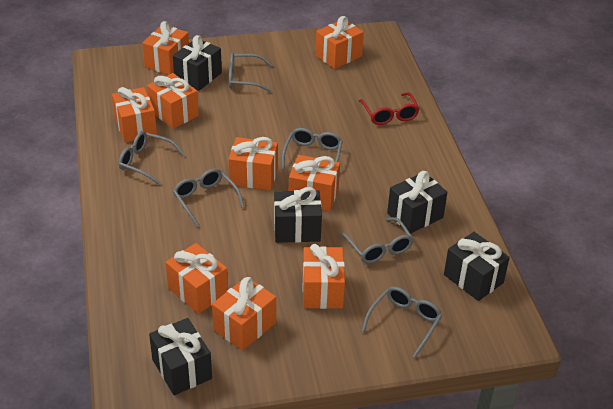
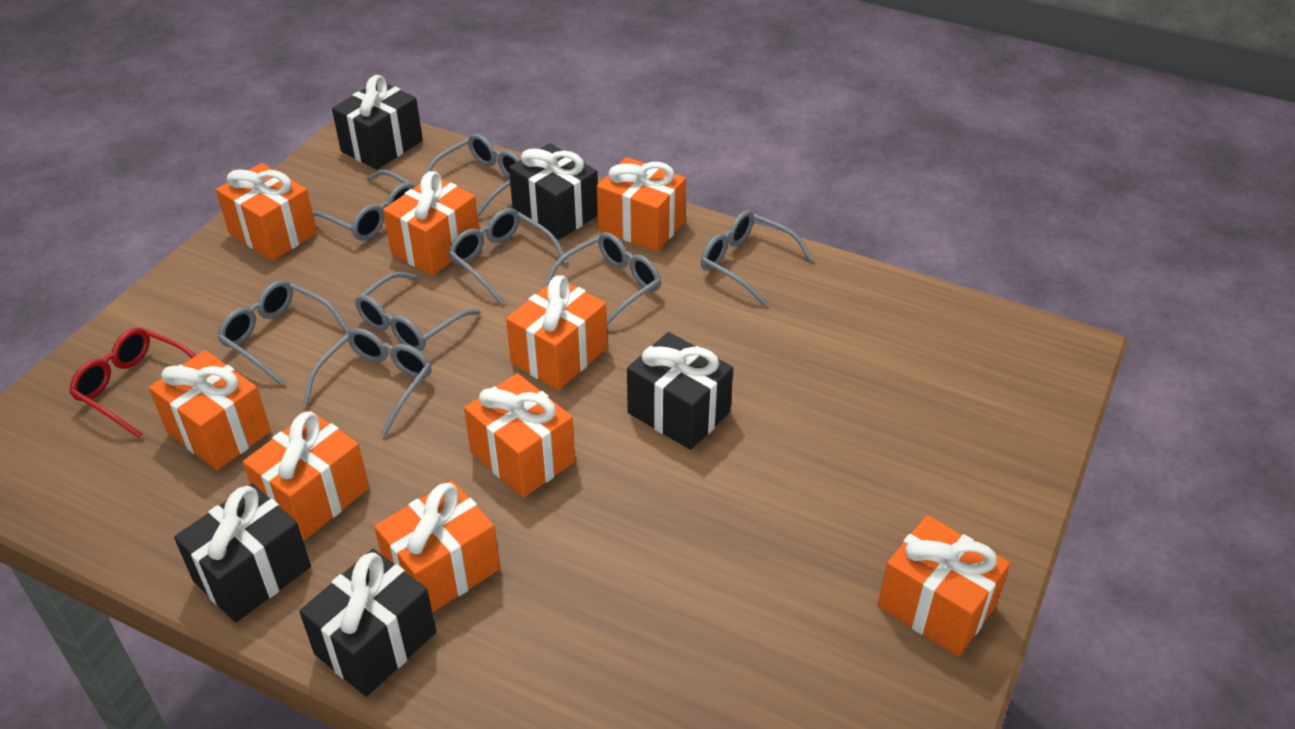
grey glasses: 6 -> 8

